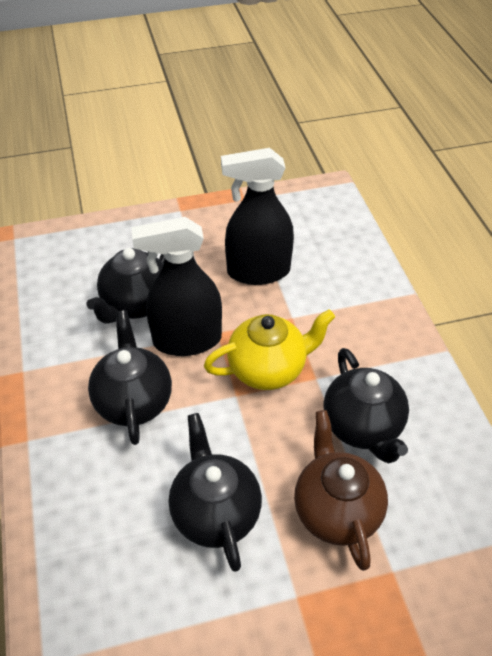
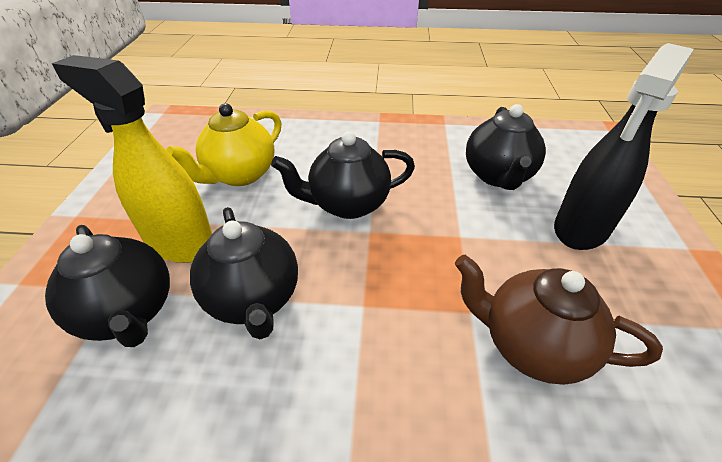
black spray bottle: 2 -> 1
yellow spray bottle: 0 -> 1

